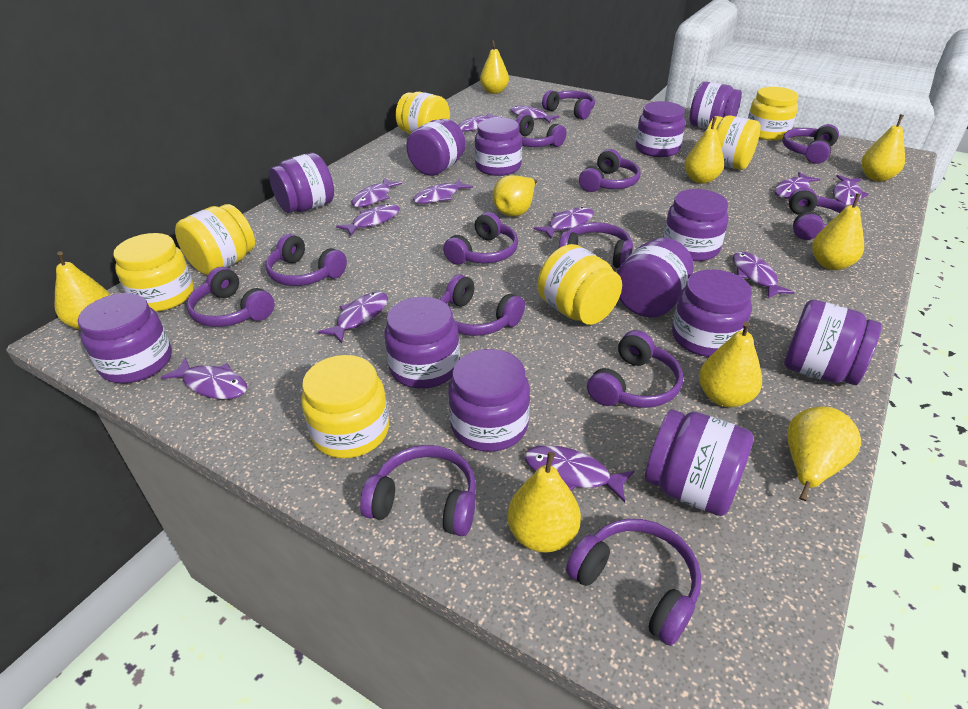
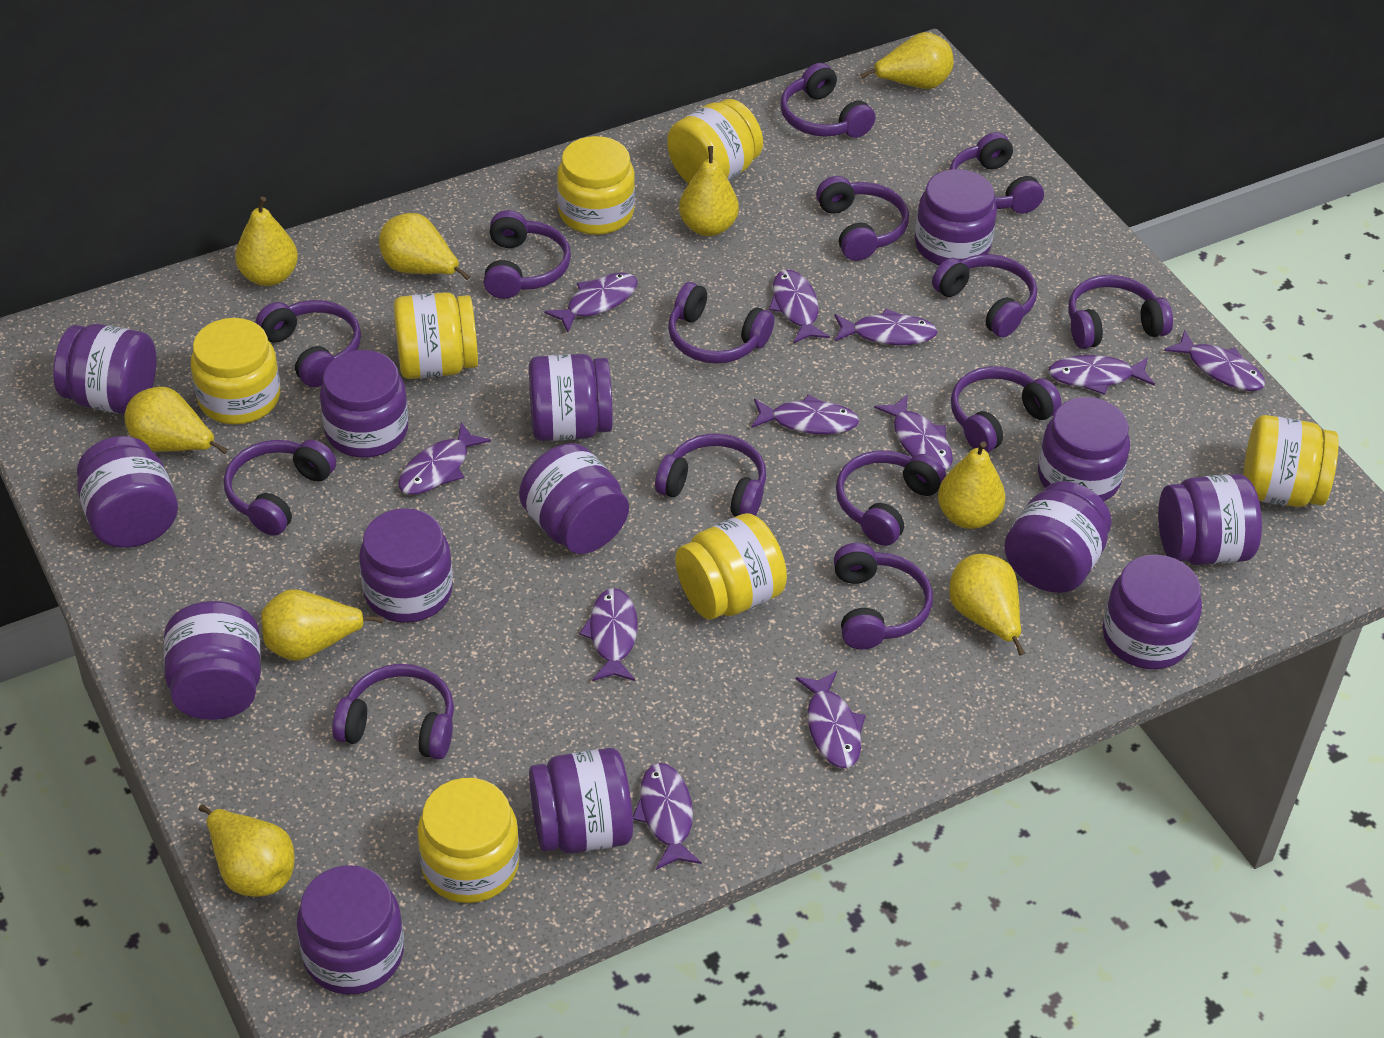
purple fish: 12 -> 11
purple headphones: 13 -> 14
purple jar: 13 -> 14

